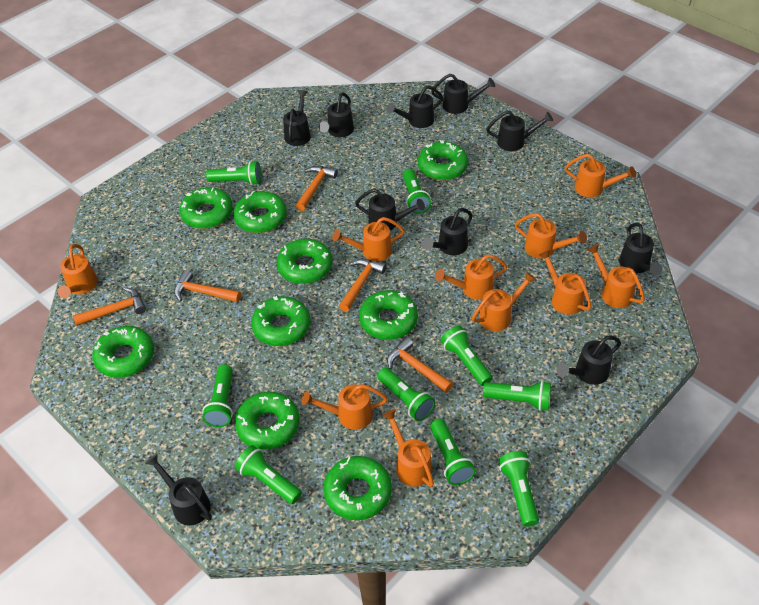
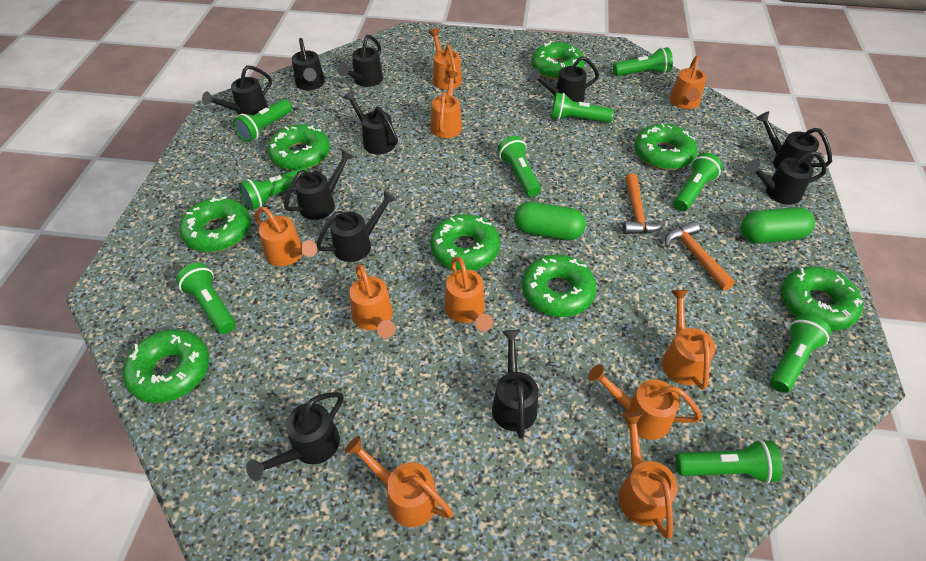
black watering can: 10 -> 11
green capsule: 0 -> 2
green donut: 9 -> 8
orange hammer: 5 -> 2

